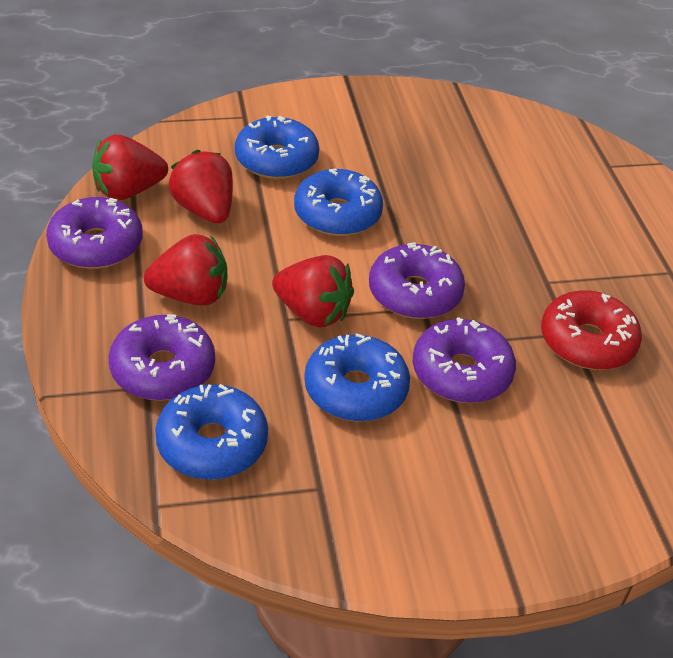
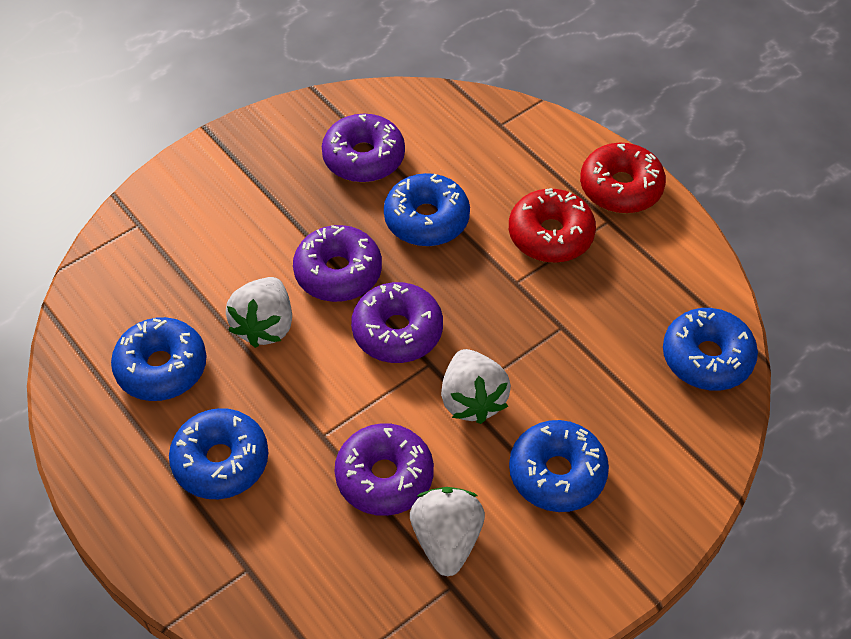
blue donut: 4 -> 5
red donut: 1 -> 2
red strawberry: 4 -> 0
white strawberry: 0 -> 3

